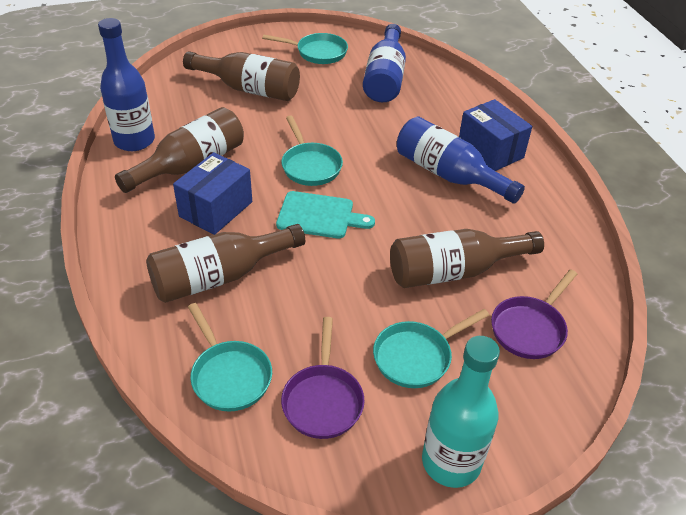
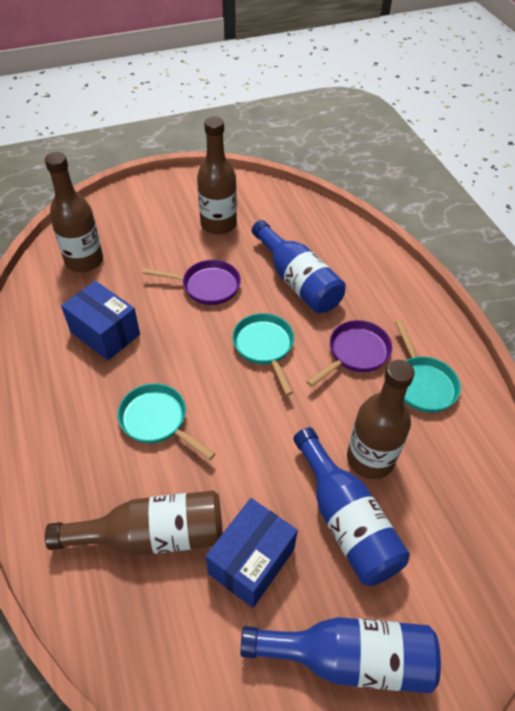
turquoise bottle: 1 -> 0
turquoise cutting board: 1 -> 0
turquoise pan: 4 -> 3

